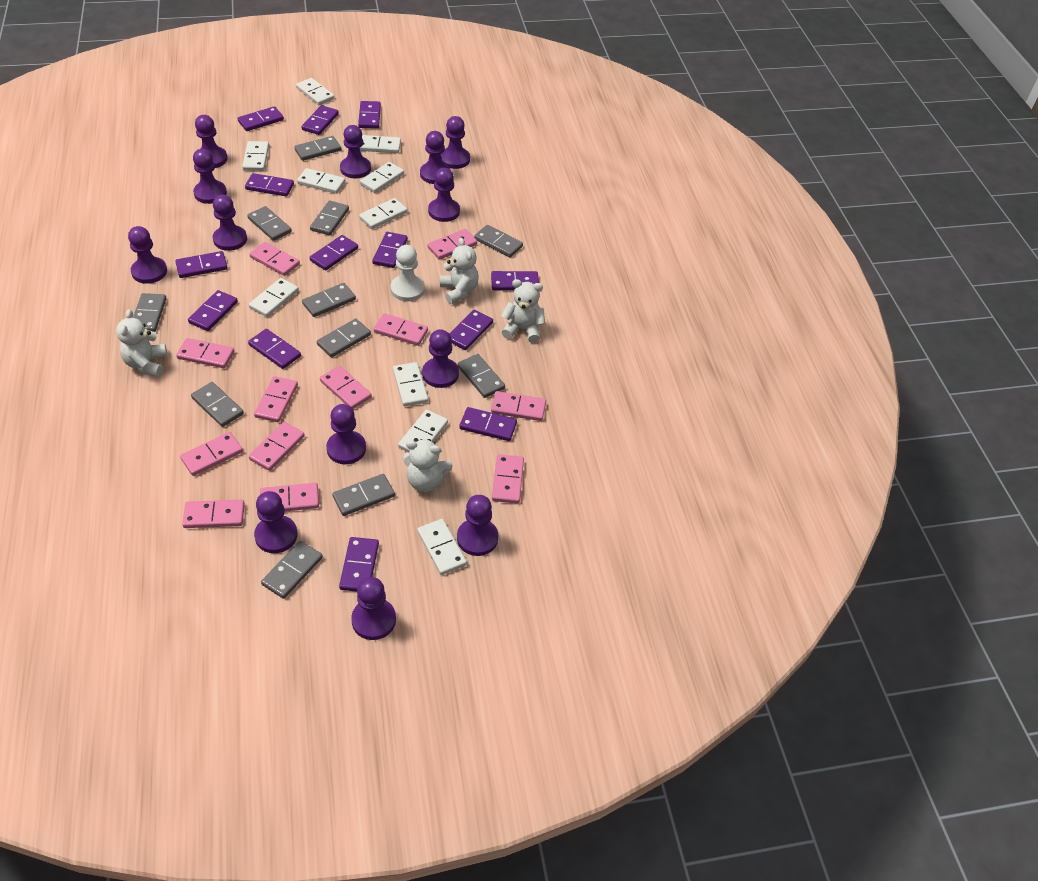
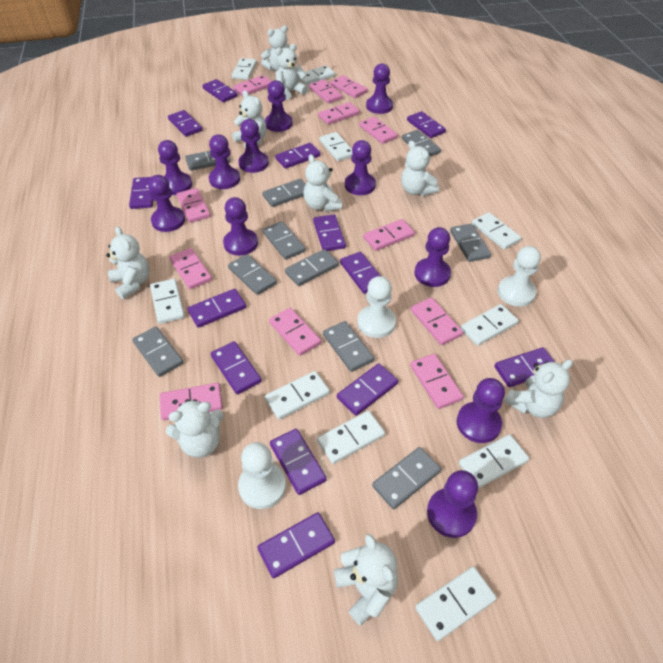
grey domino: 11 -> 10
purple pawn: 13 -> 11
white pawn: 1 -> 3
white teddy bear: 4 -> 9

